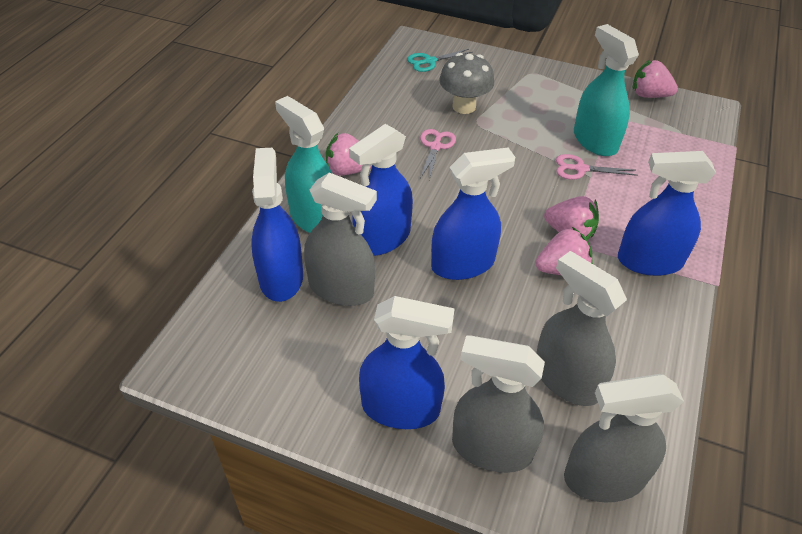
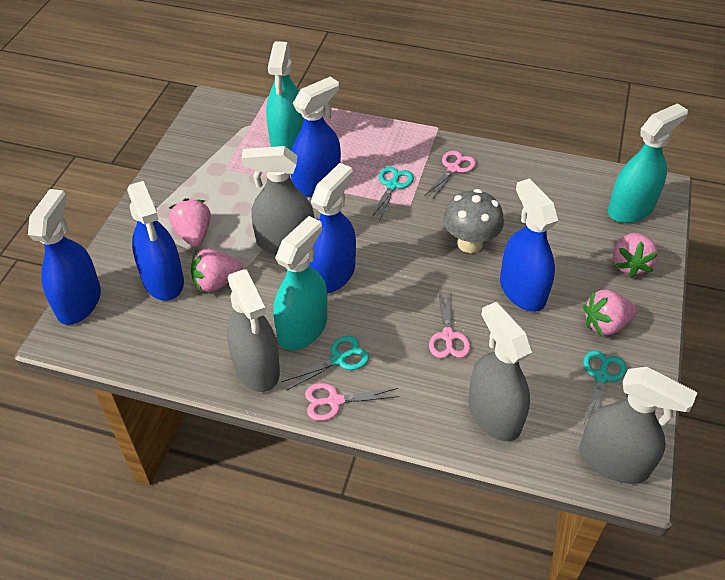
pink scissors: 2 -> 3
turquoise scissors: 1 -> 3
turquoise spray bottle: 2 -> 3

